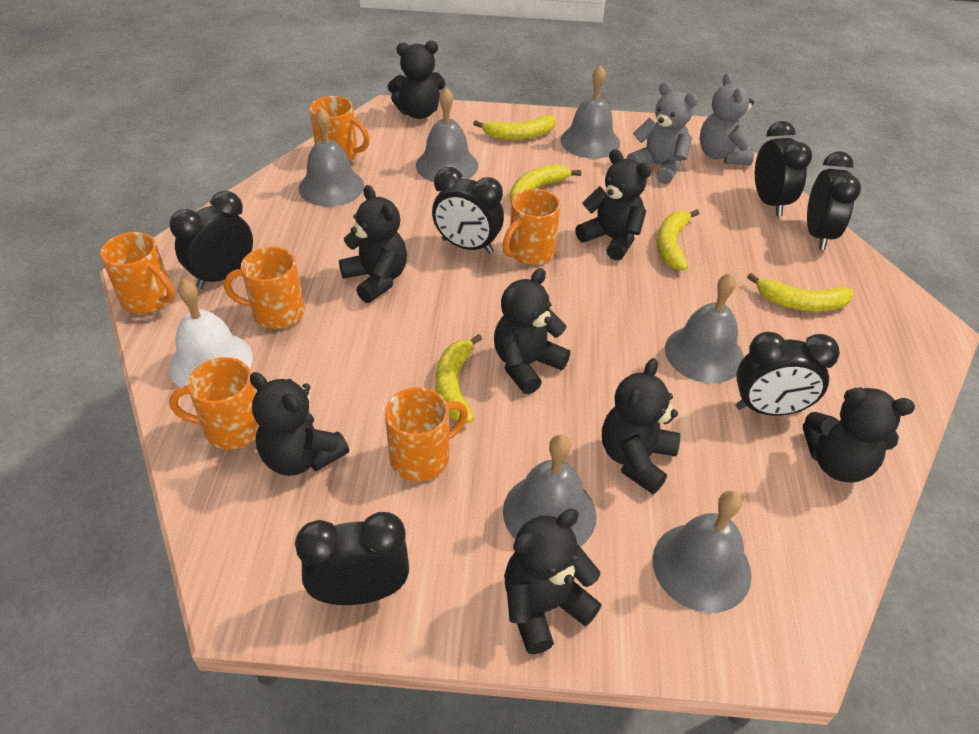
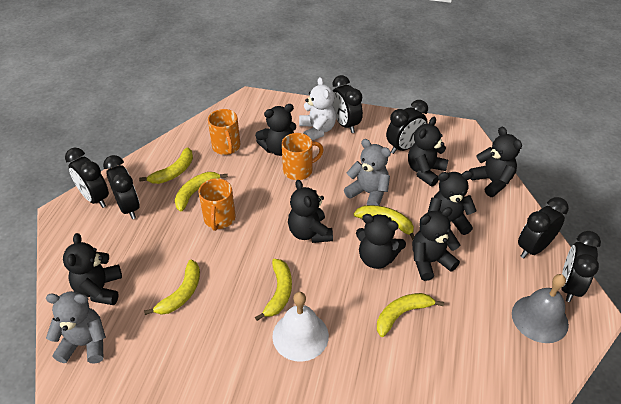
grey bell: 6 -> 1
orange mug: 6 -> 3
white teddy bear: 0 -> 1
yellow banana: 5 -> 6

